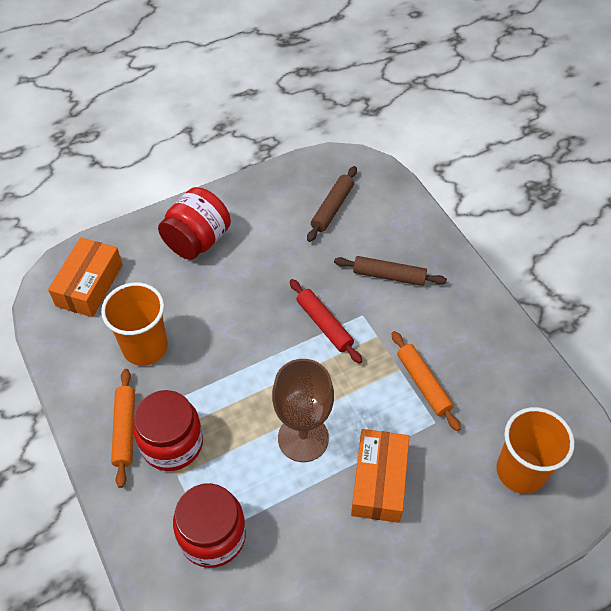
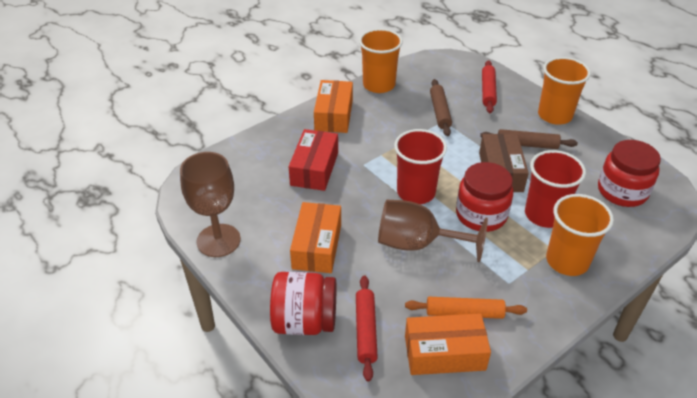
brown box: 0 -> 1
brown goblet: 1 -> 2
orange box: 2 -> 3
orange cup: 2 -> 3
orange rolling pin: 2 -> 1
red box: 0 -> 1
red cup: 0 -> 2
red rolling pin: 1 -> 2

